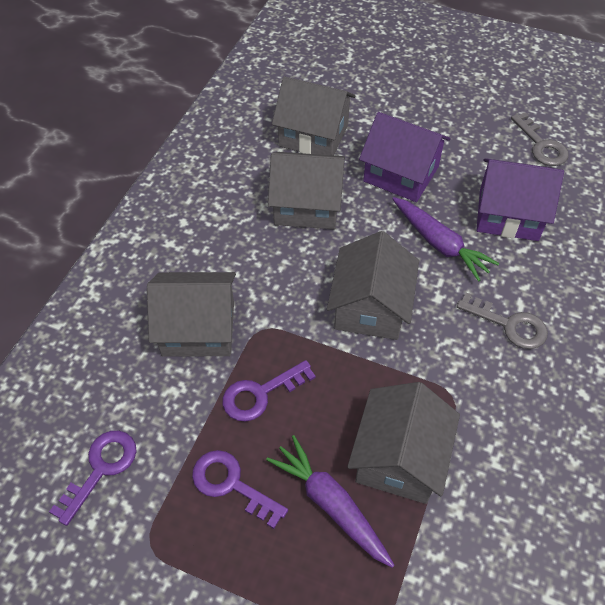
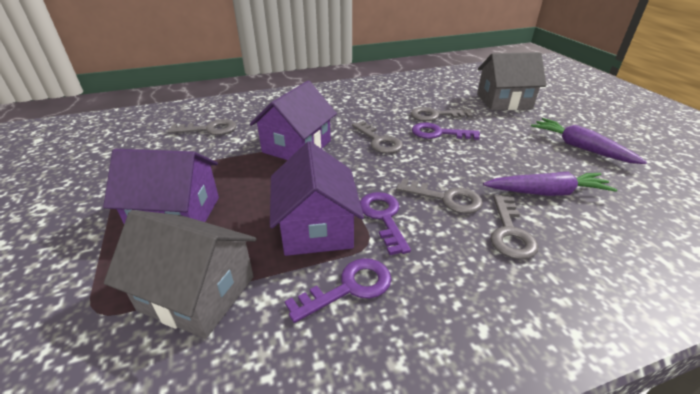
grey house: 5 -> 2
grey key: 2 -> 5
purple house: 2 -> 3

